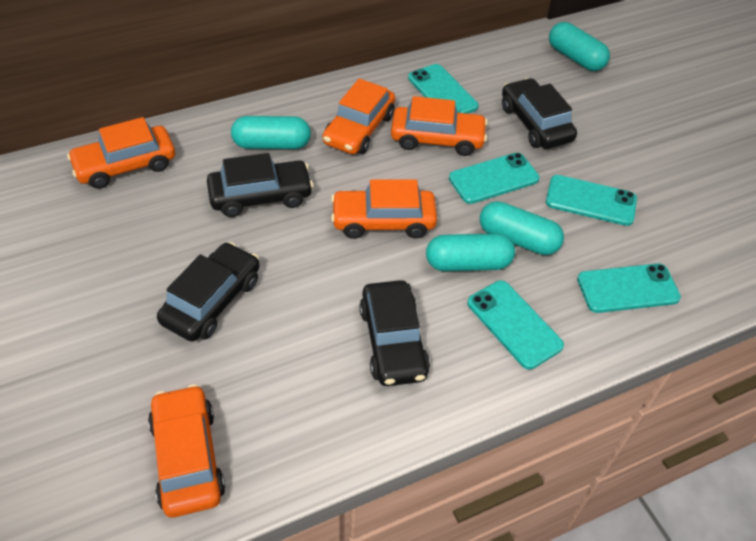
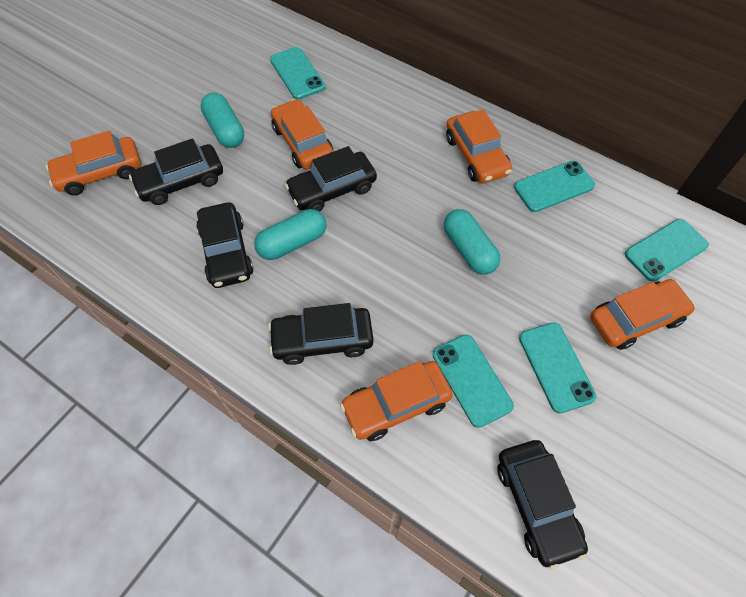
black car: 4 -> 5
turquoise capsule: 4 -> 3

